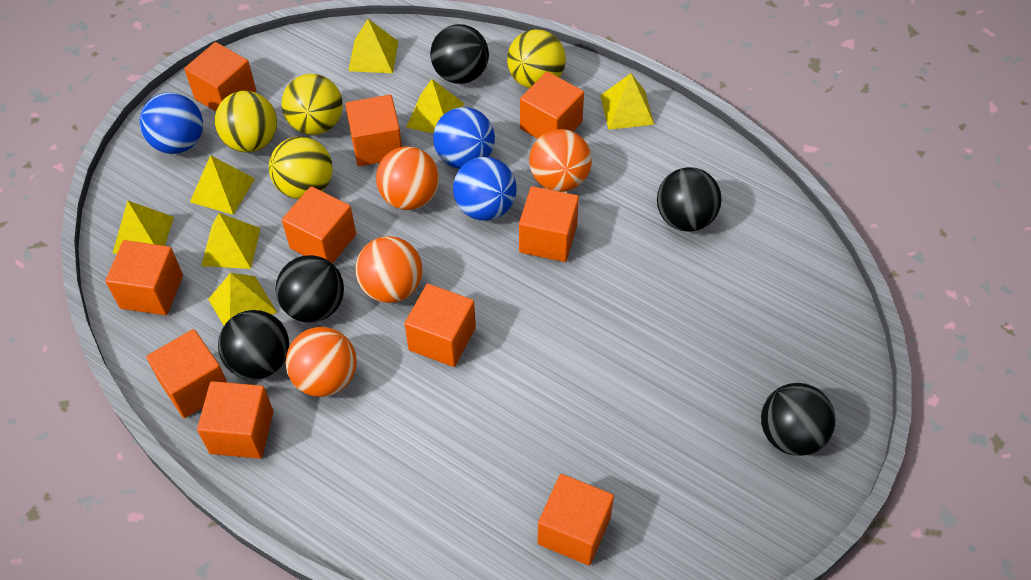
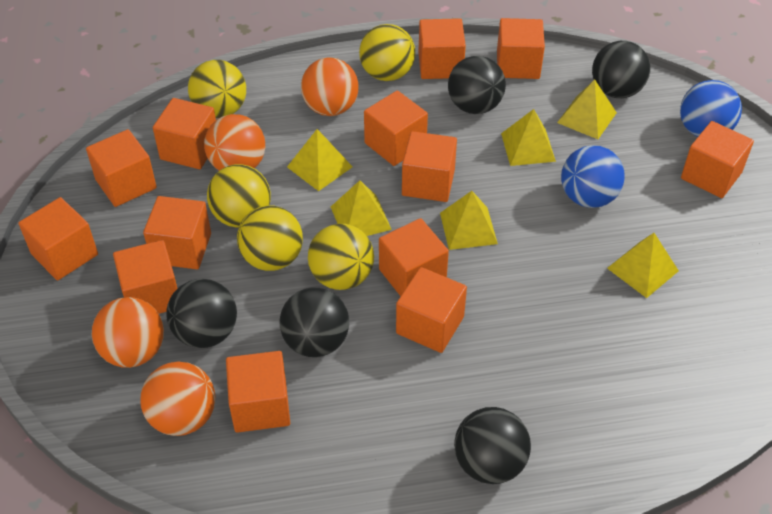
blue ball: 3 -> 2
orange cube: 10 -> 13
yellow ball: 4 -> 5
yellow pyramid: 7 -> 6

